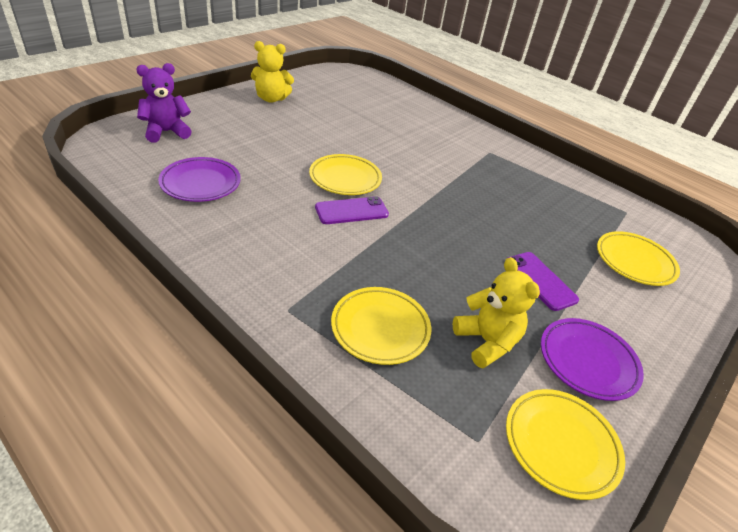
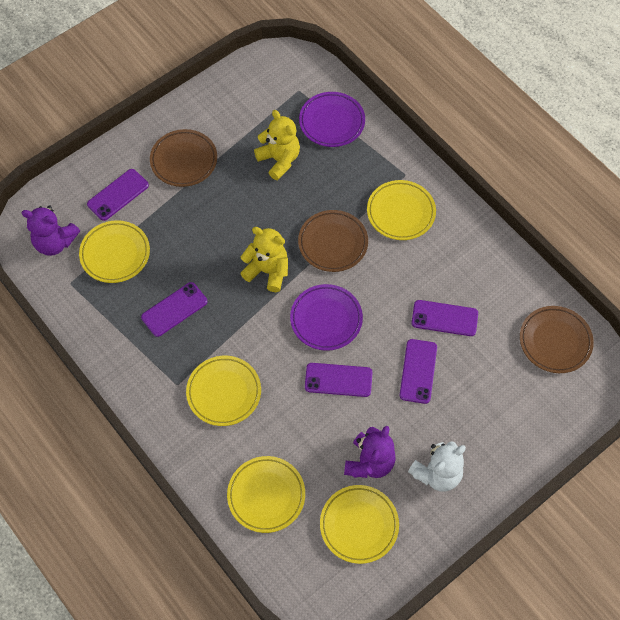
brown plate: 0 -> 3
purple phone: 2 -> 5
purple teddy bear: 1 -> 2
white teddy bear: 0 -> 1
yellow plate: 4 -> 5

